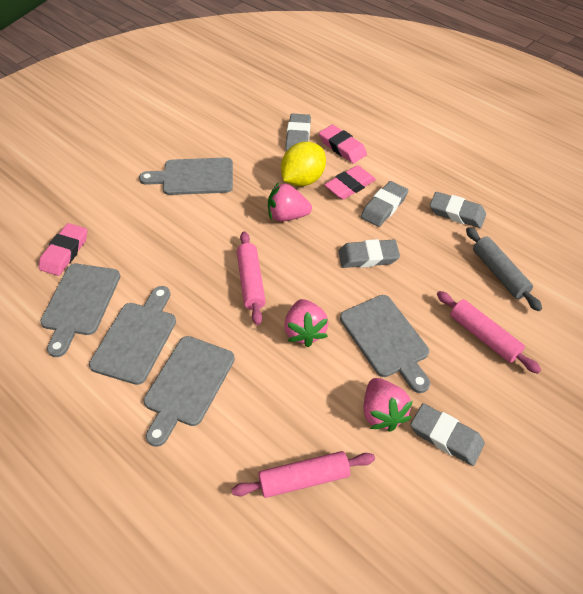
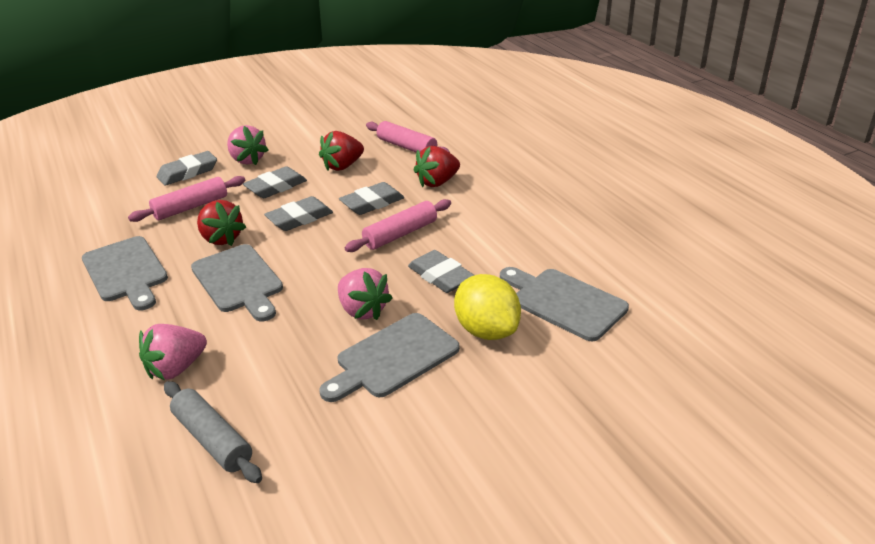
grey cutting board: 5 -> 4
pink eraser: 3 -> 0
red strawberry: 0 -> 3

